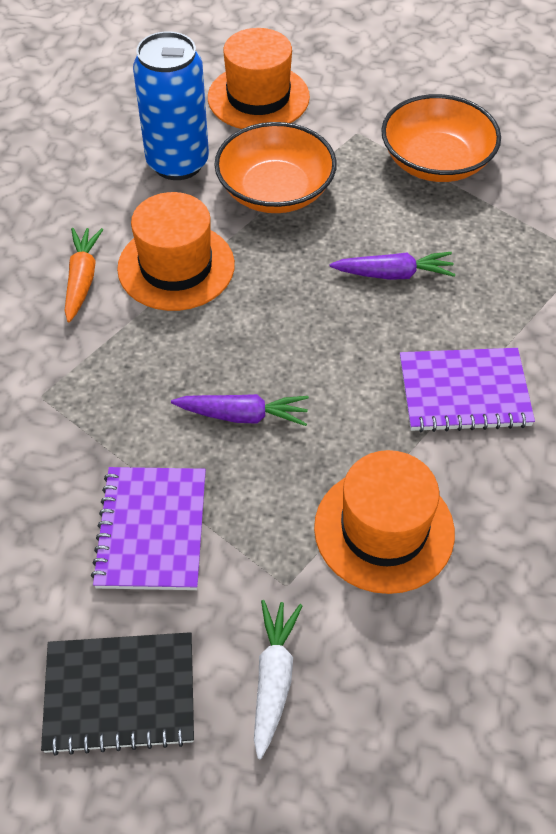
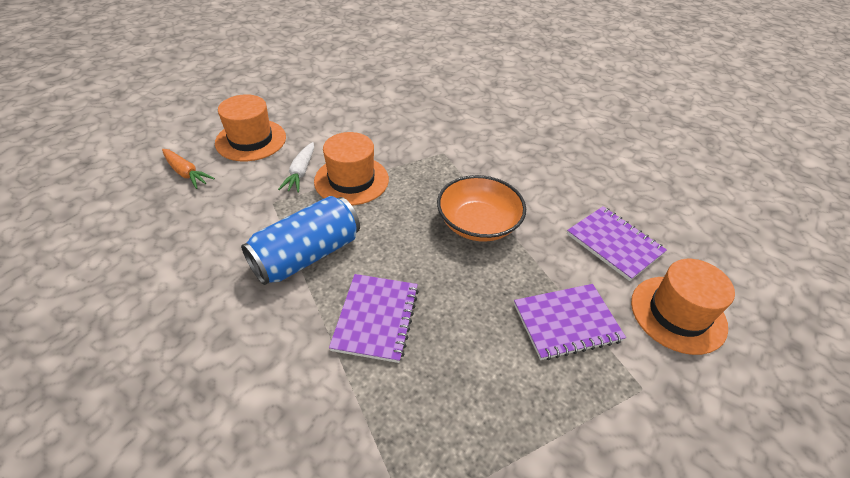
black notebook: 1 -> 0
orange bowl: 2 -> 1
purple carrot: 2 -> 0
purple notebook: 2 -> 3

